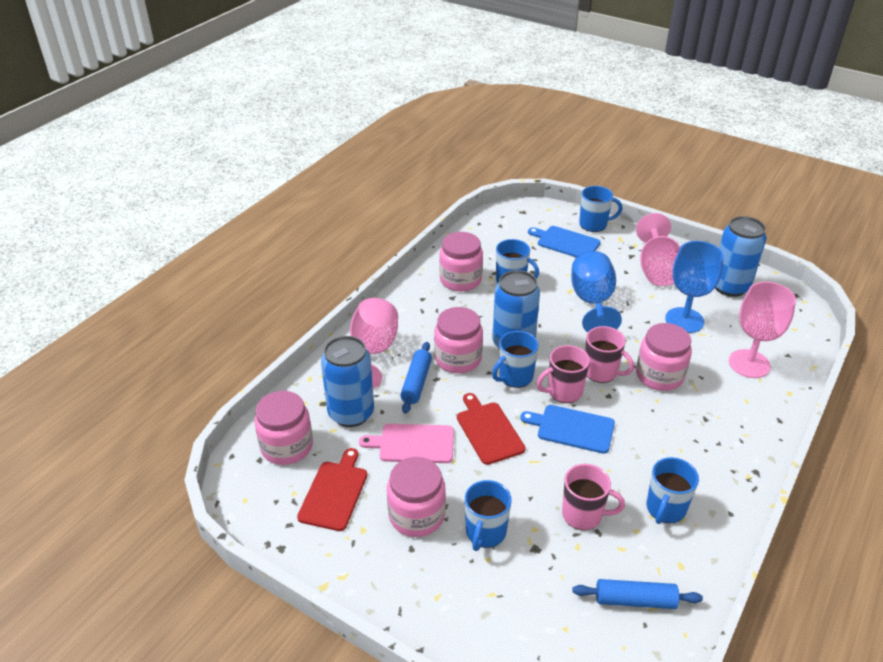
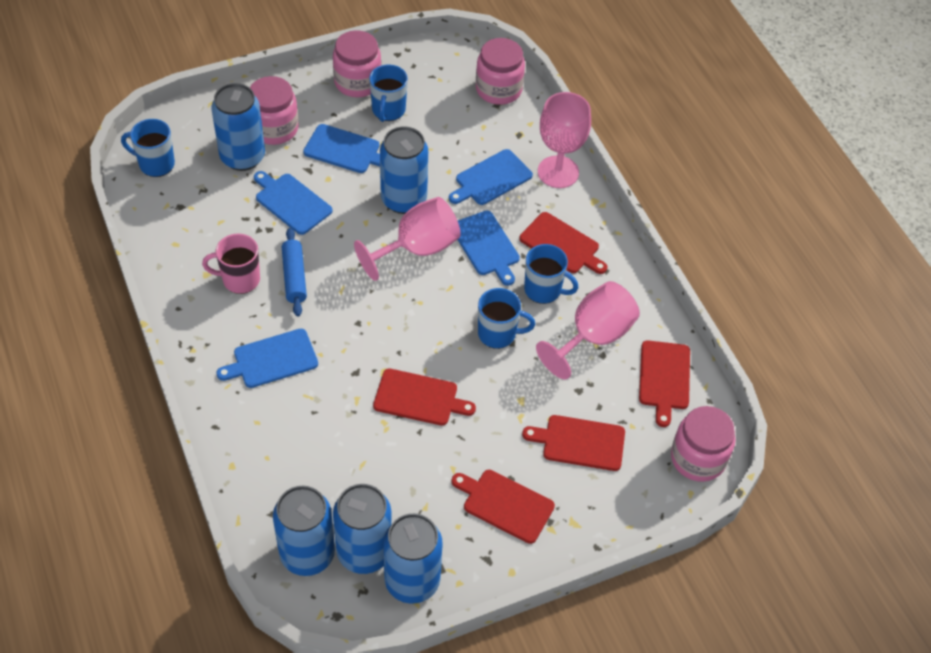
blue can: 3 -> 5
blue cutting board: 2 -> 5
blue goblet: 2 -> 0
blue mug: 5 -> 4
blue rolling pin: 2 -> 1
pink cutting board: 1 -> 0
pink jar: 5 -> 4
pink mug: 3 -> 1
red cutting board: 2 -> 5

